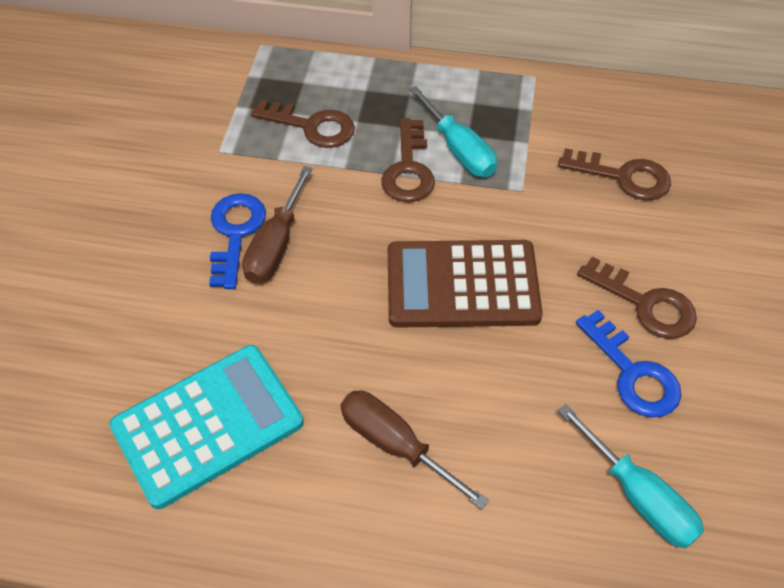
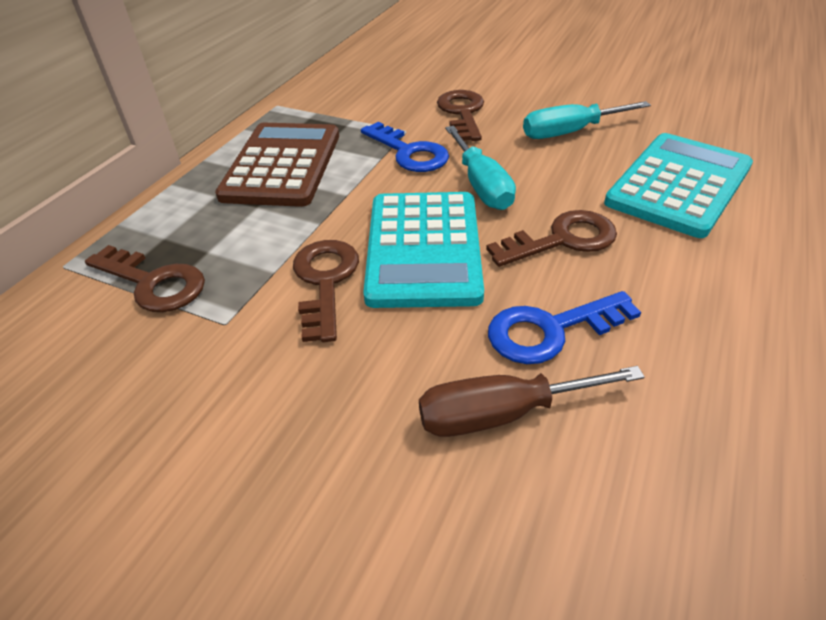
brown screwdriver: 2 -> 1
turquoise calculator: 1 -> 2

